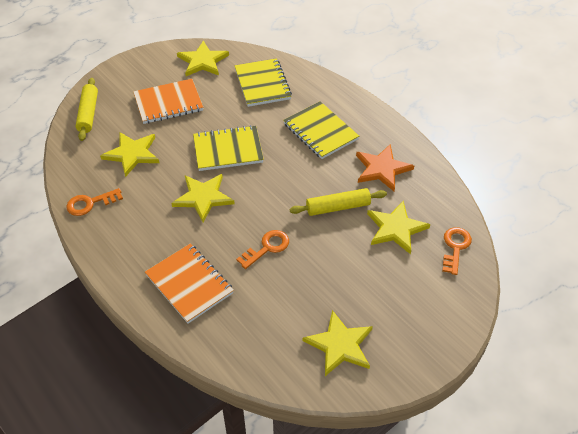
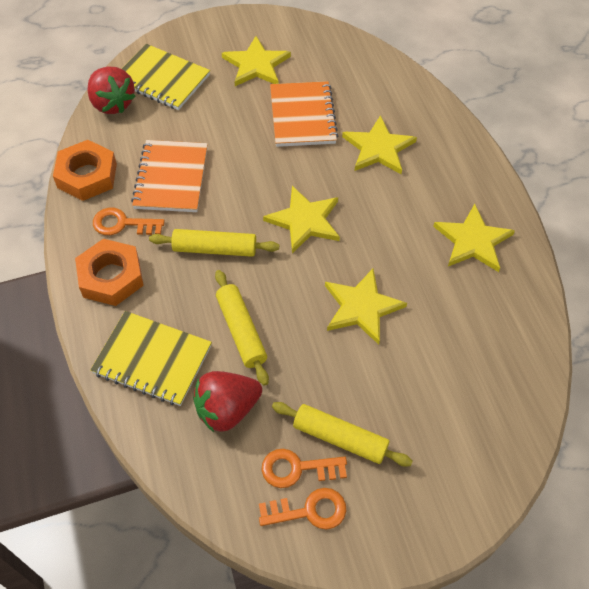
orange nut: 0 -> 2
orange star: 1 -> 0
red strawberry: 0 -> 2
yellow notebook: 3 -> 2
yellow rolling pin: 2 -> 3

